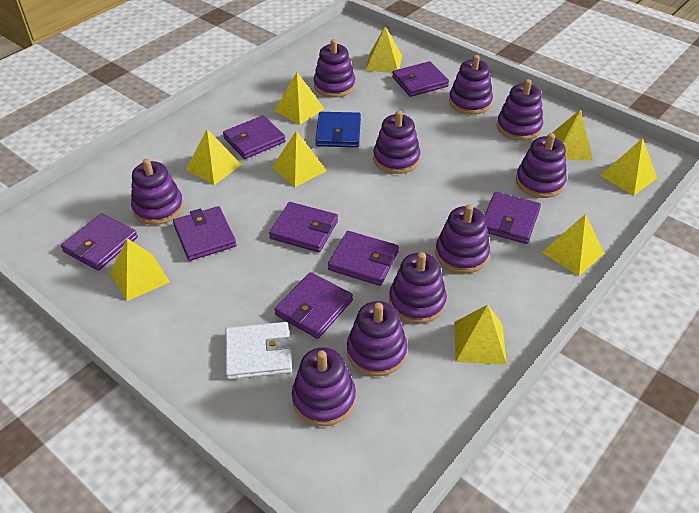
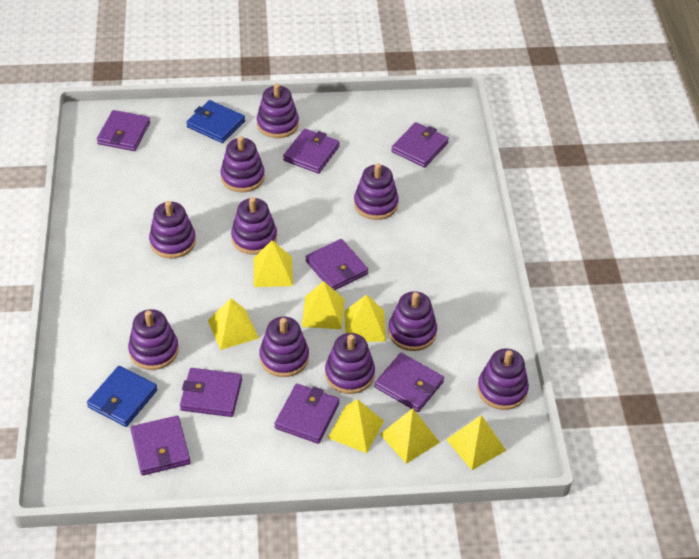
blue wallet: 1 -> 2
white wallet: 1 -> 0
yellow pyramid: 9 -> 7

